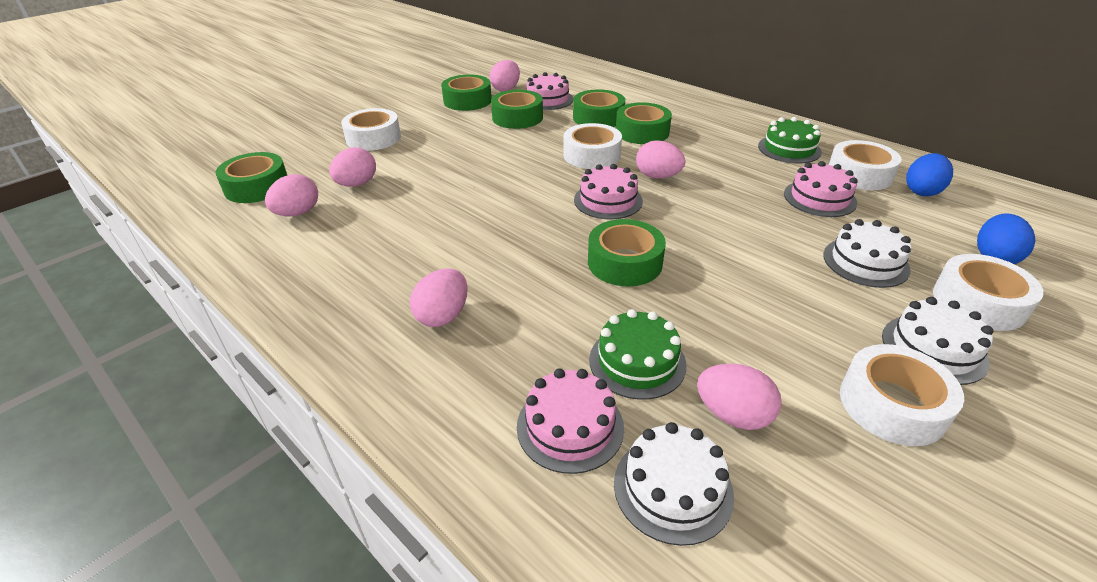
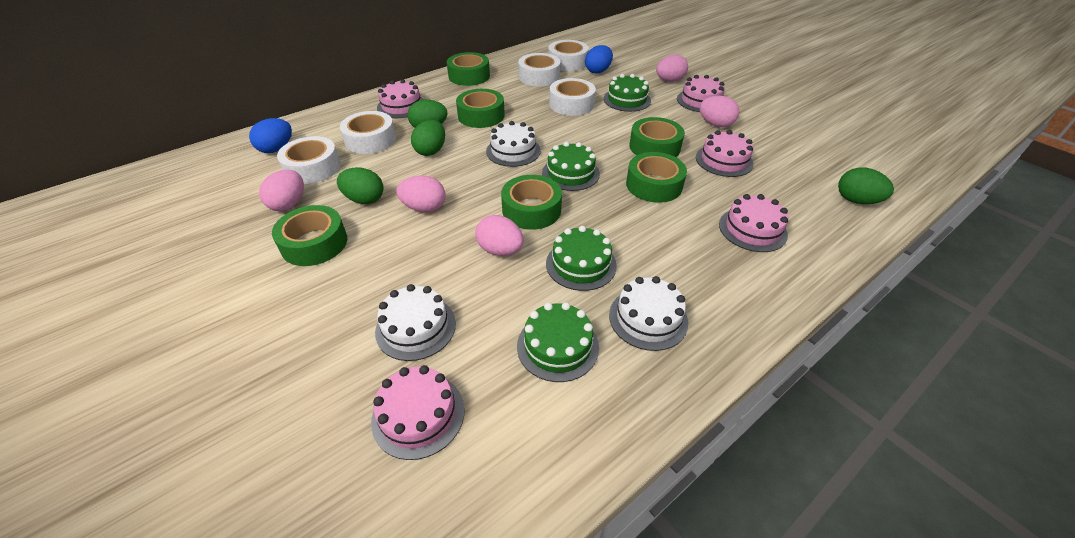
green cake: 2 -> 4
green egg: 0 -> 4
pink cake: 4 -> 5
pink egg: 6 -> 5

